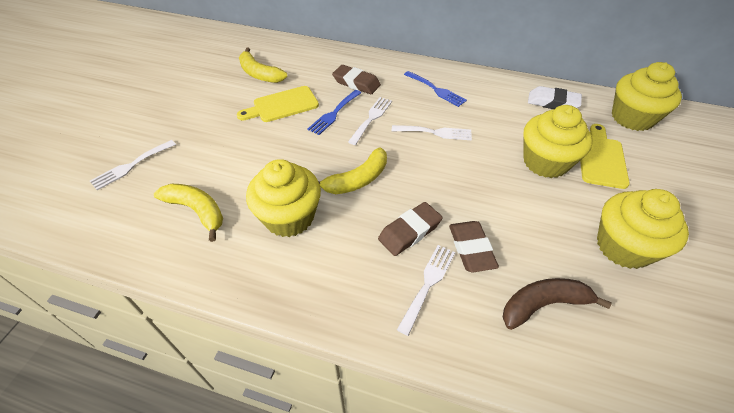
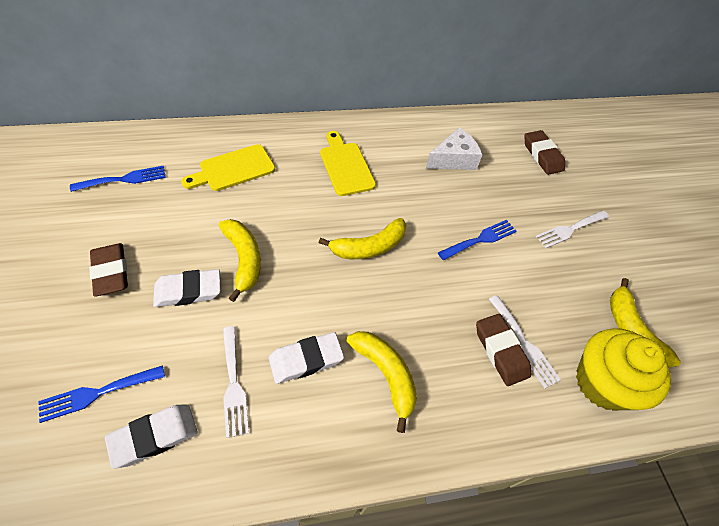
blue fork: 2 -> 3
brown banana: 1 -> 0
white cheese: 0 -> 1
white eraser: 1 -> 3
white fork: 4 -> 3
yellow banana: 3 -> 4
yellow cupcake: 4 -> 1

